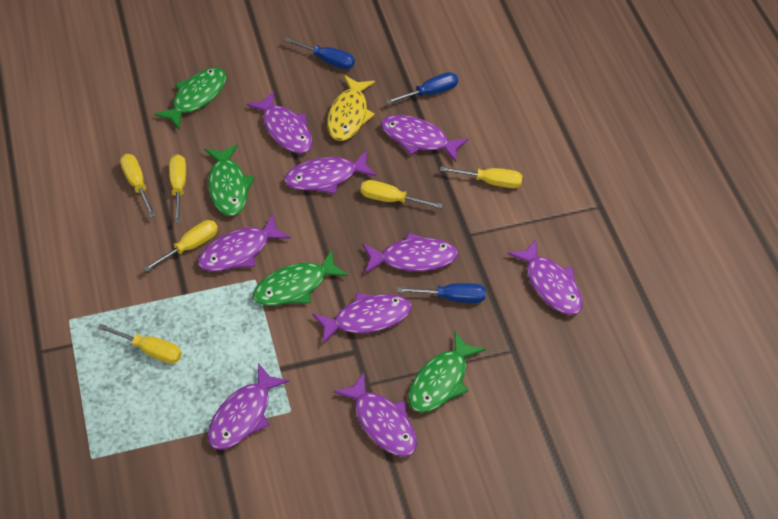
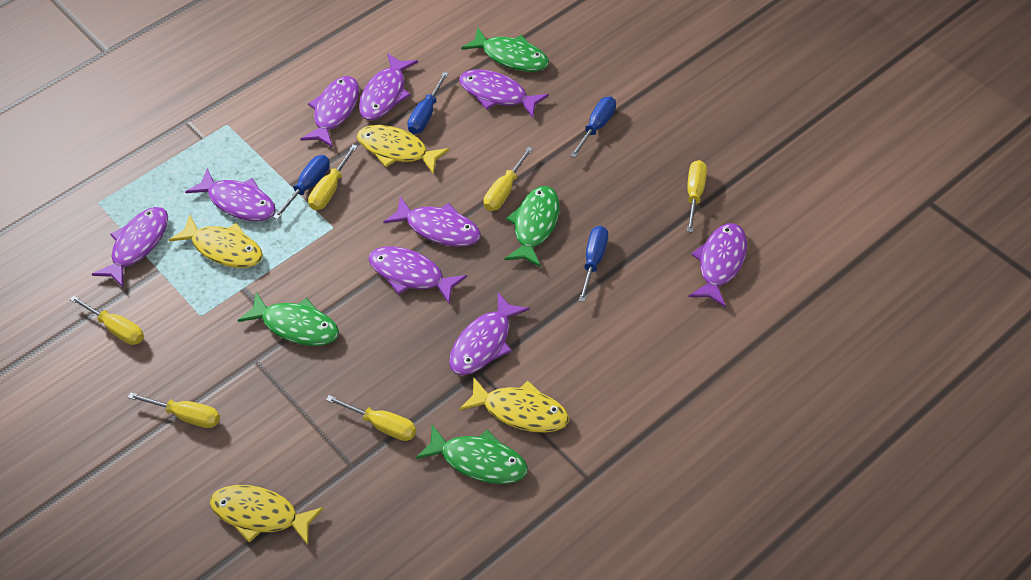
blue screwdriver: 3 -> 4
yellow fish: 1 -> 4

